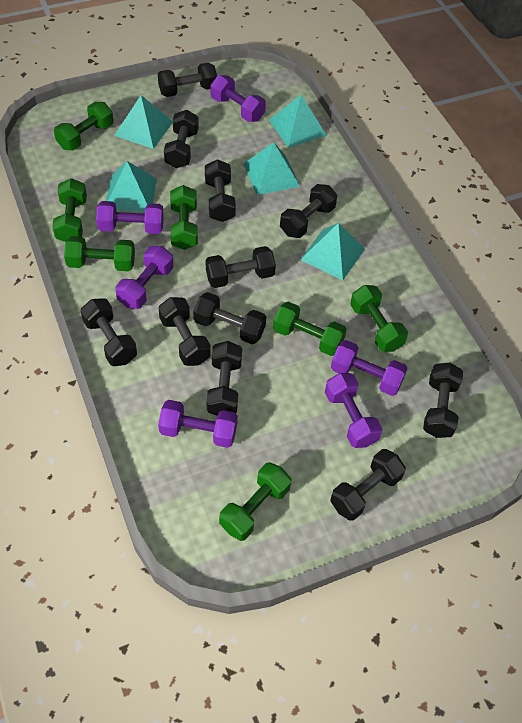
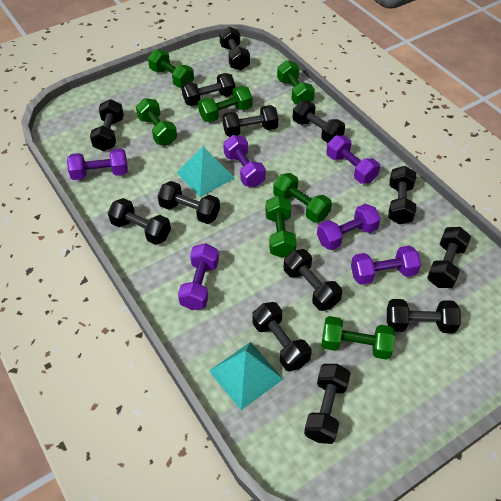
black dumbbell: 11 -> 13
turquoise pyramid: 5 -> 2

